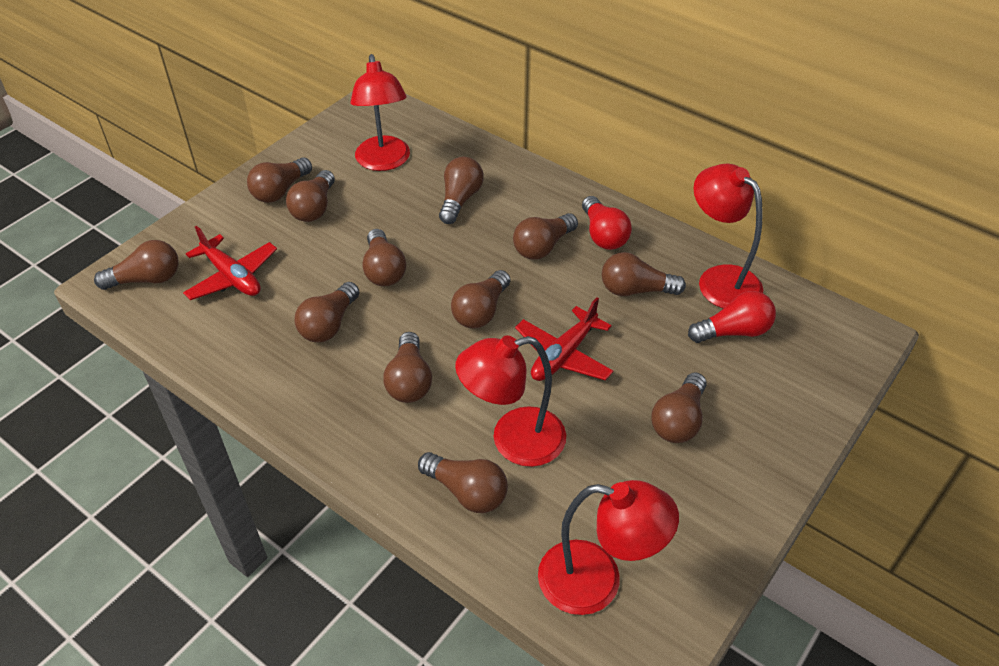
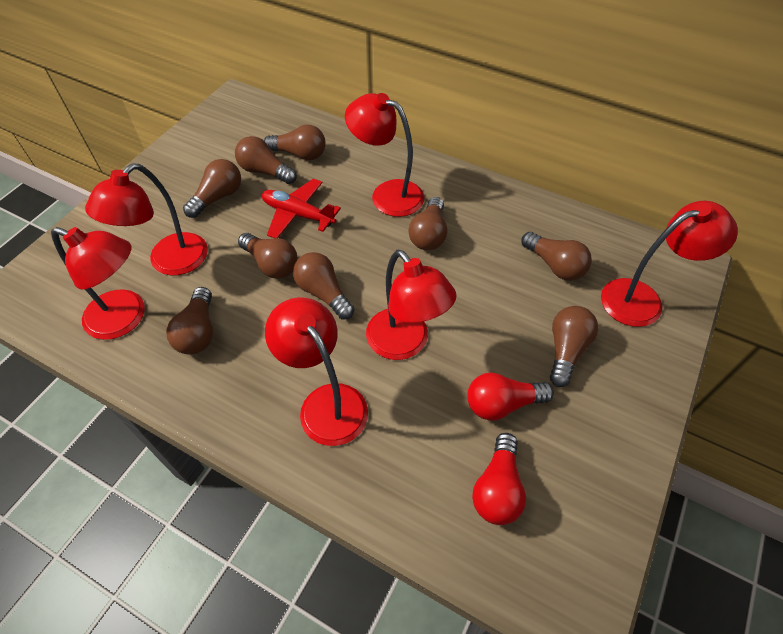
brown light bulb: 12 -> 9
red lamp: 4 -> 6
red plane: 2 -> 1

